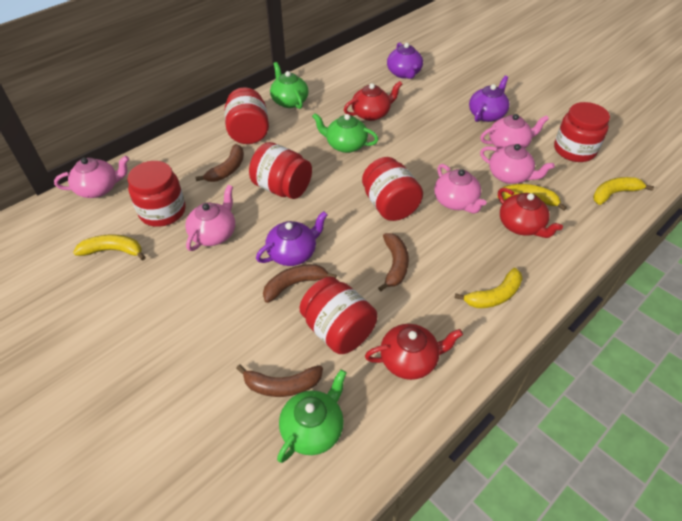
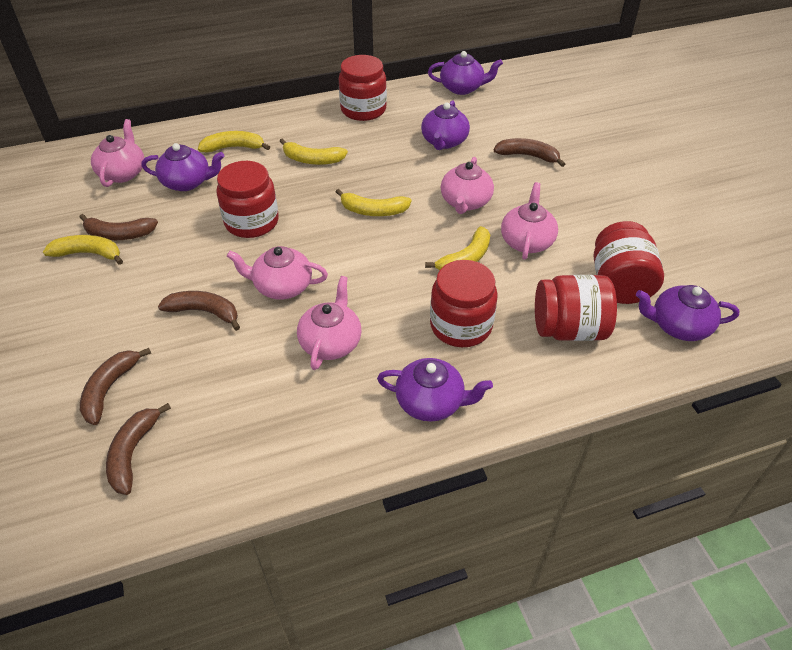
brown banana: 4 -> 5
green teapot: 3 -> 0
purple teapot: 3 -> 5
red jar: 6 -> 5
red teapot: 3 -> 0
yellow banana: 4 -> 5

